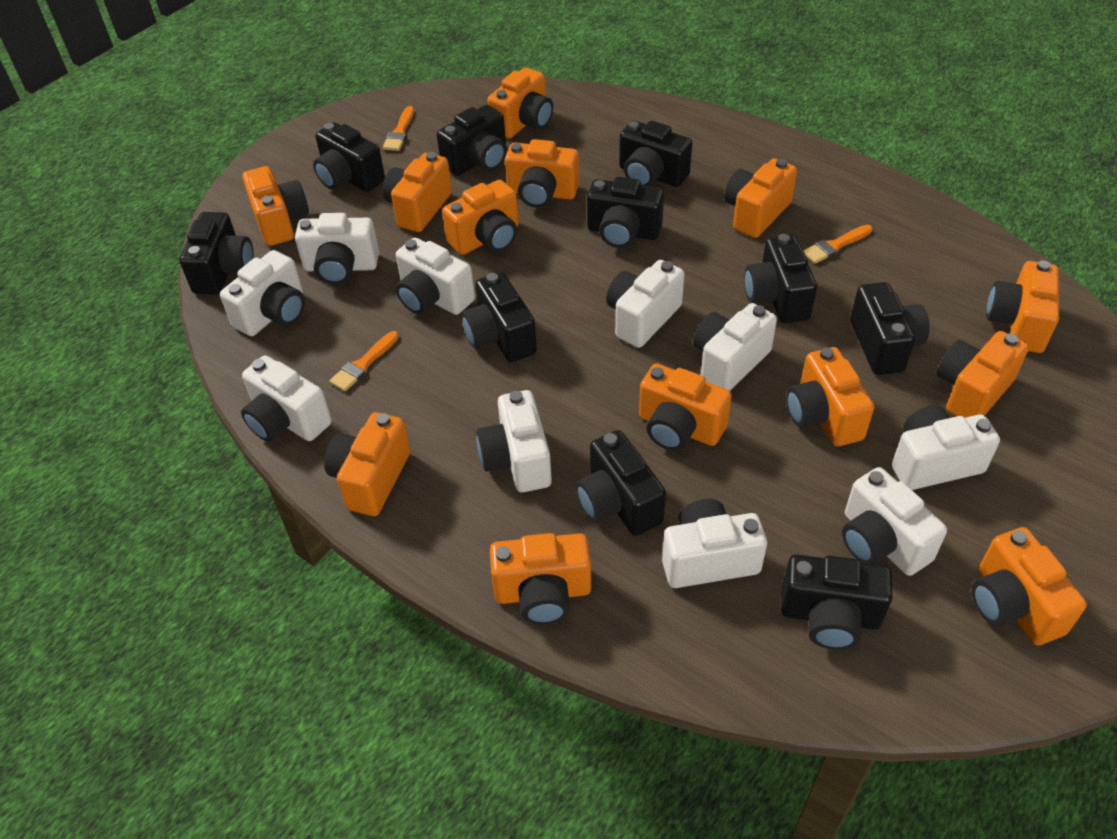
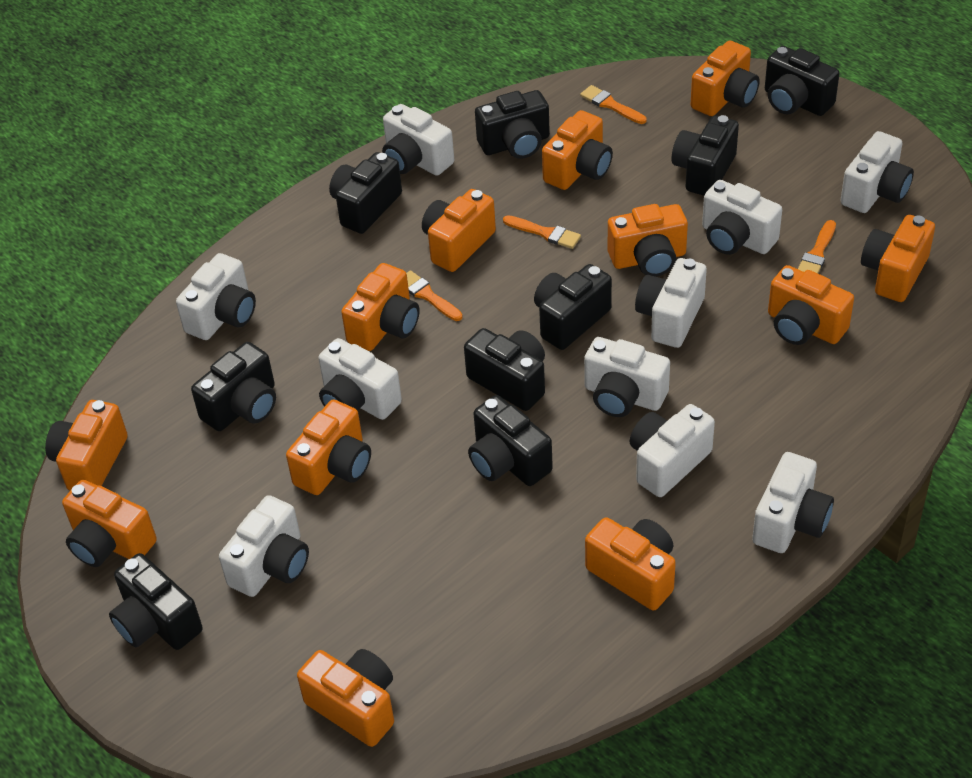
black camera: 10 -> 9
orange brush: 3 -> 4
orange camera: 13 -> 12

